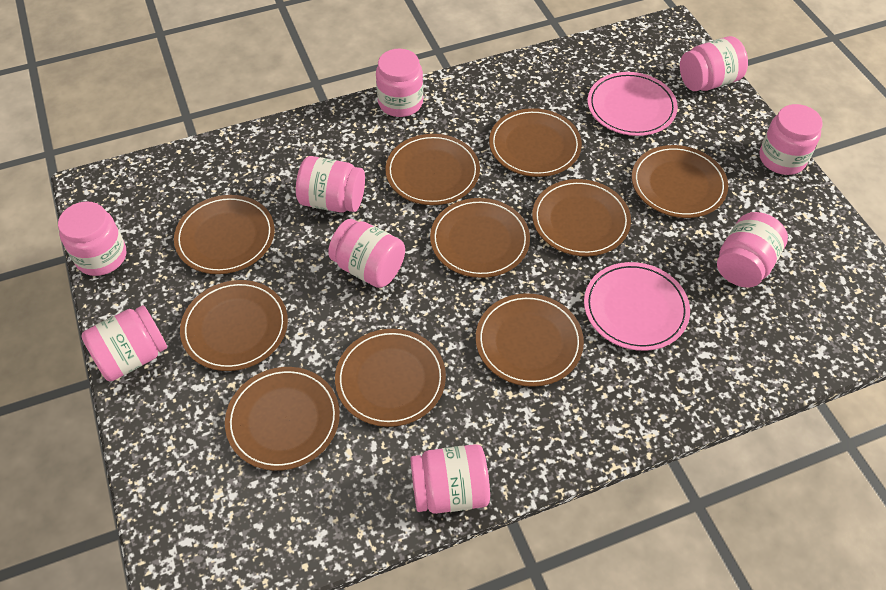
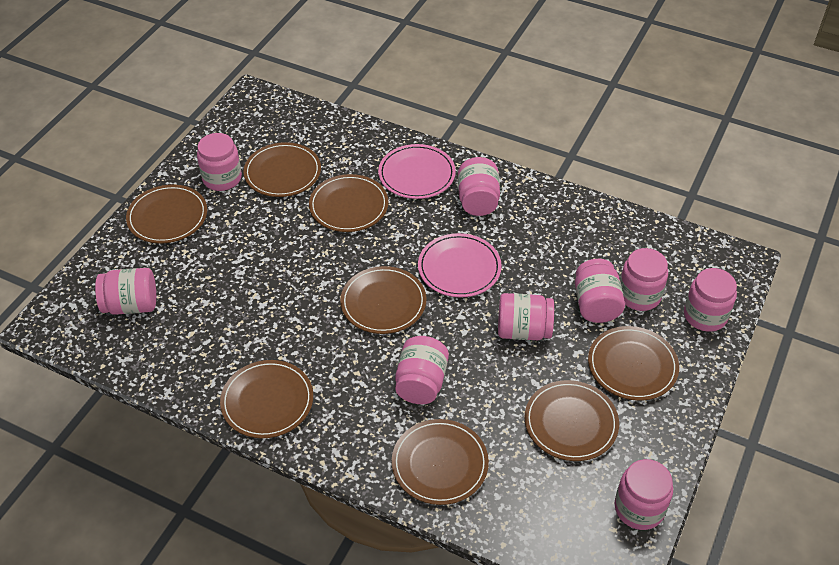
brown plate: 10 -> 8

